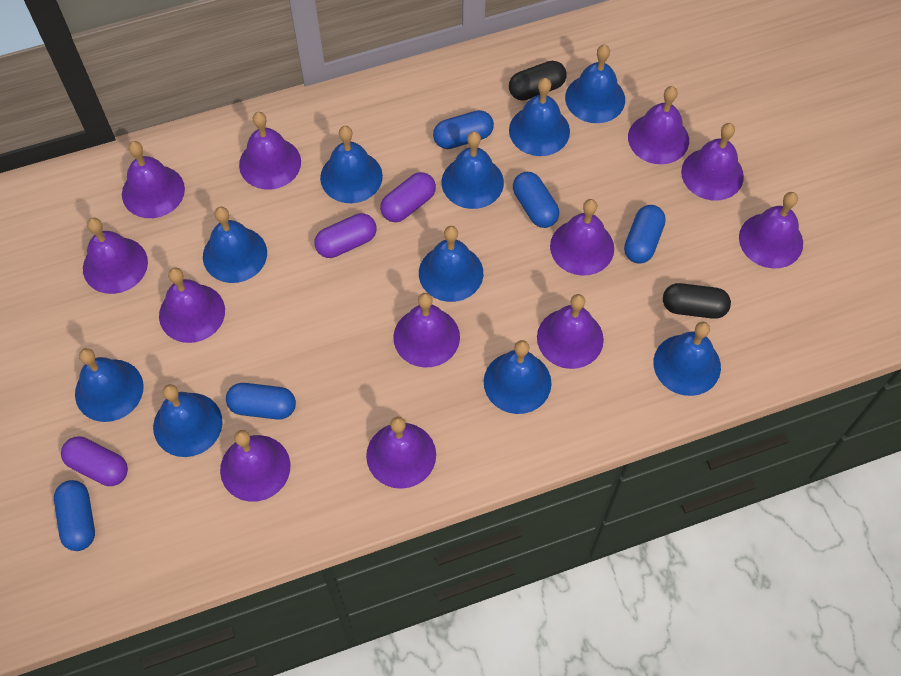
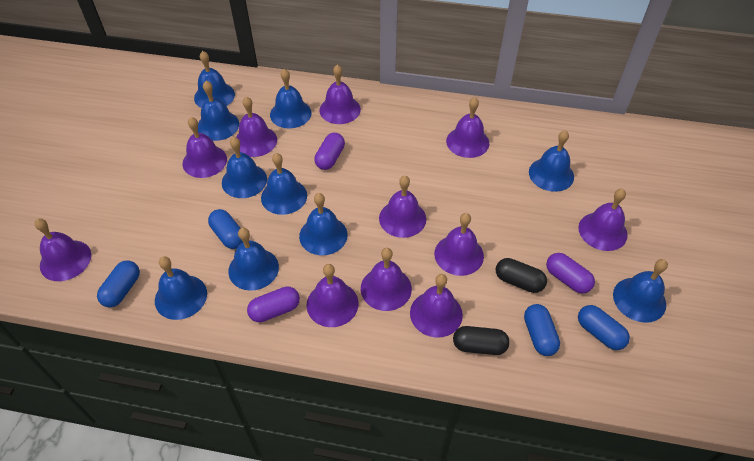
blue capsule: 5 -> 4
purple bell: 12 -> 11

